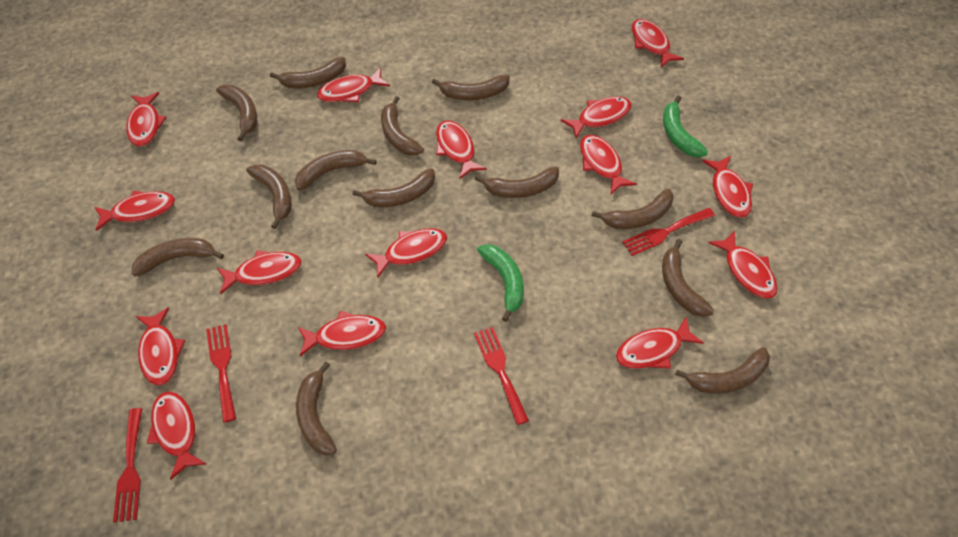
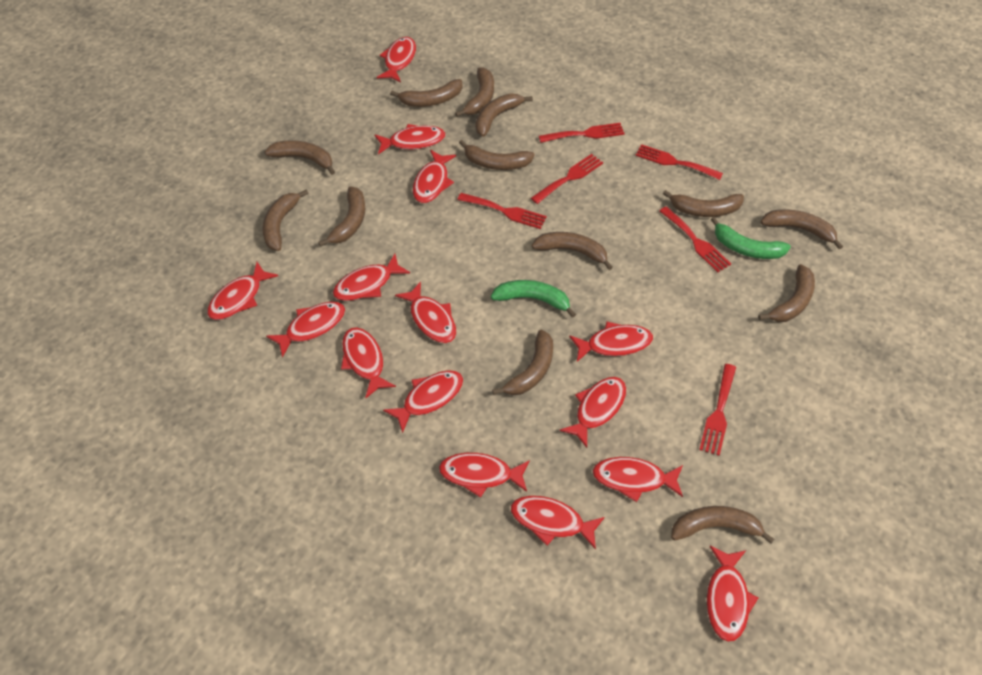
red fork: 4 -> 6

